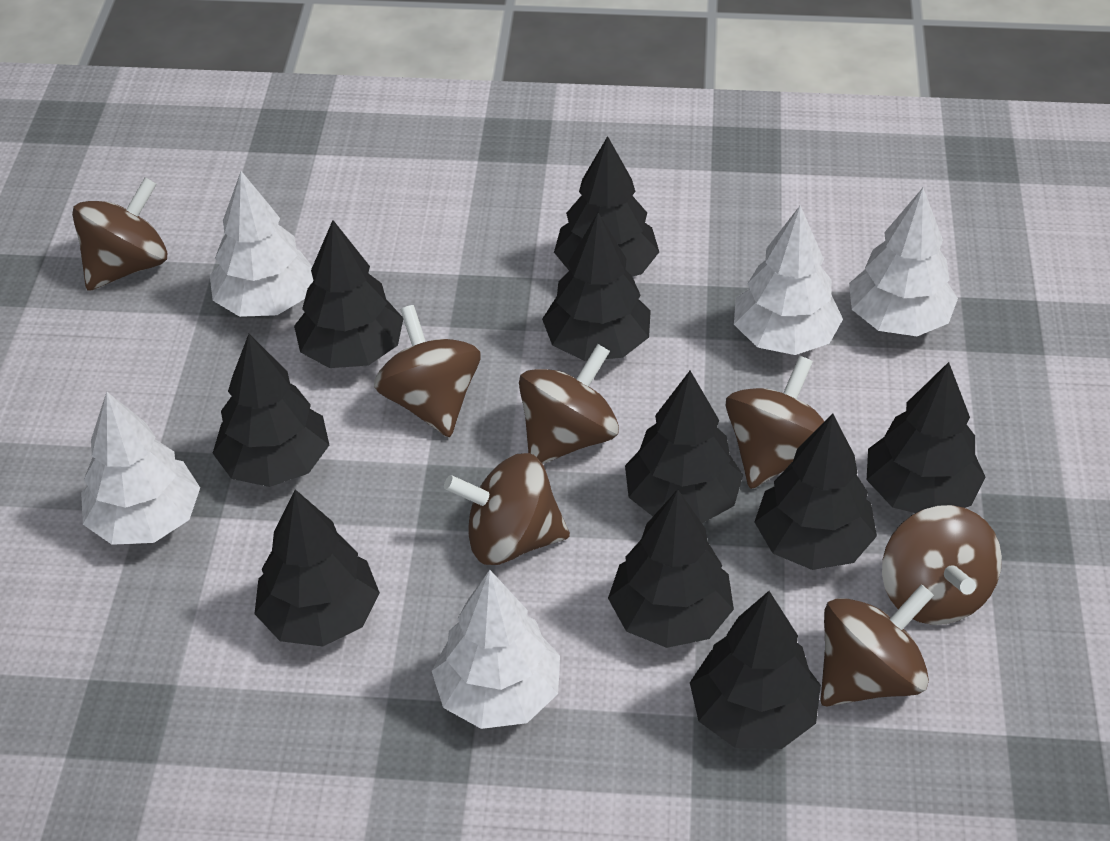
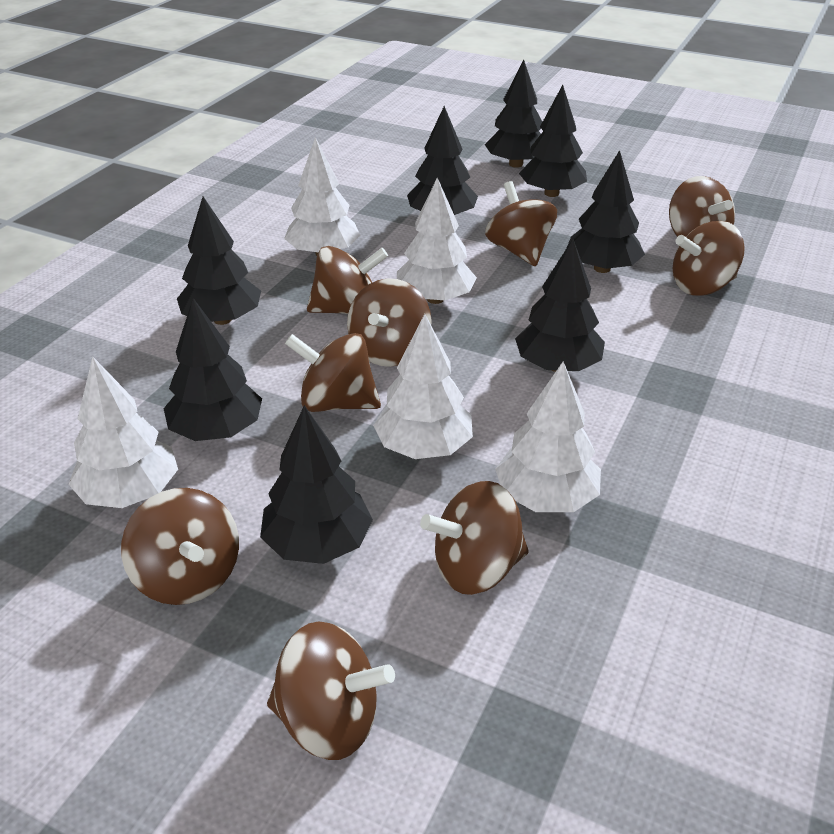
black tree: 10 -> 8
brown spinning top: 7 -> 9

